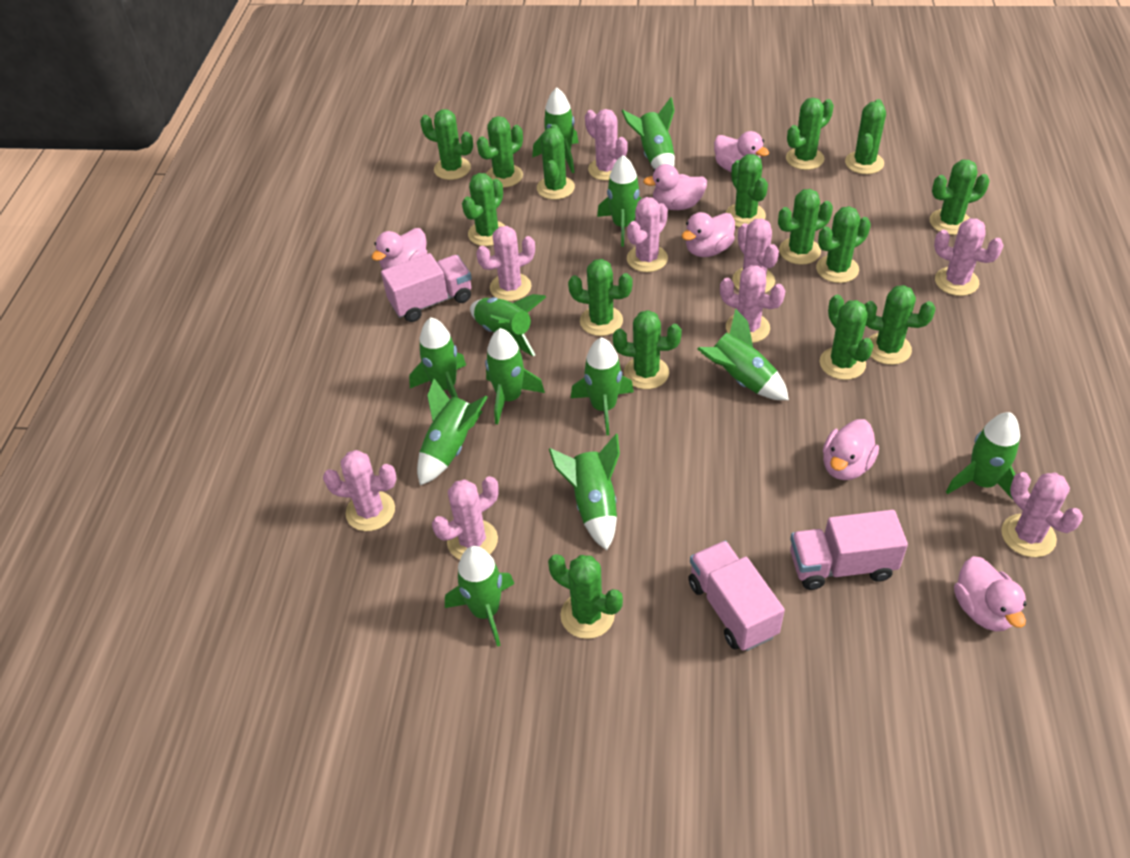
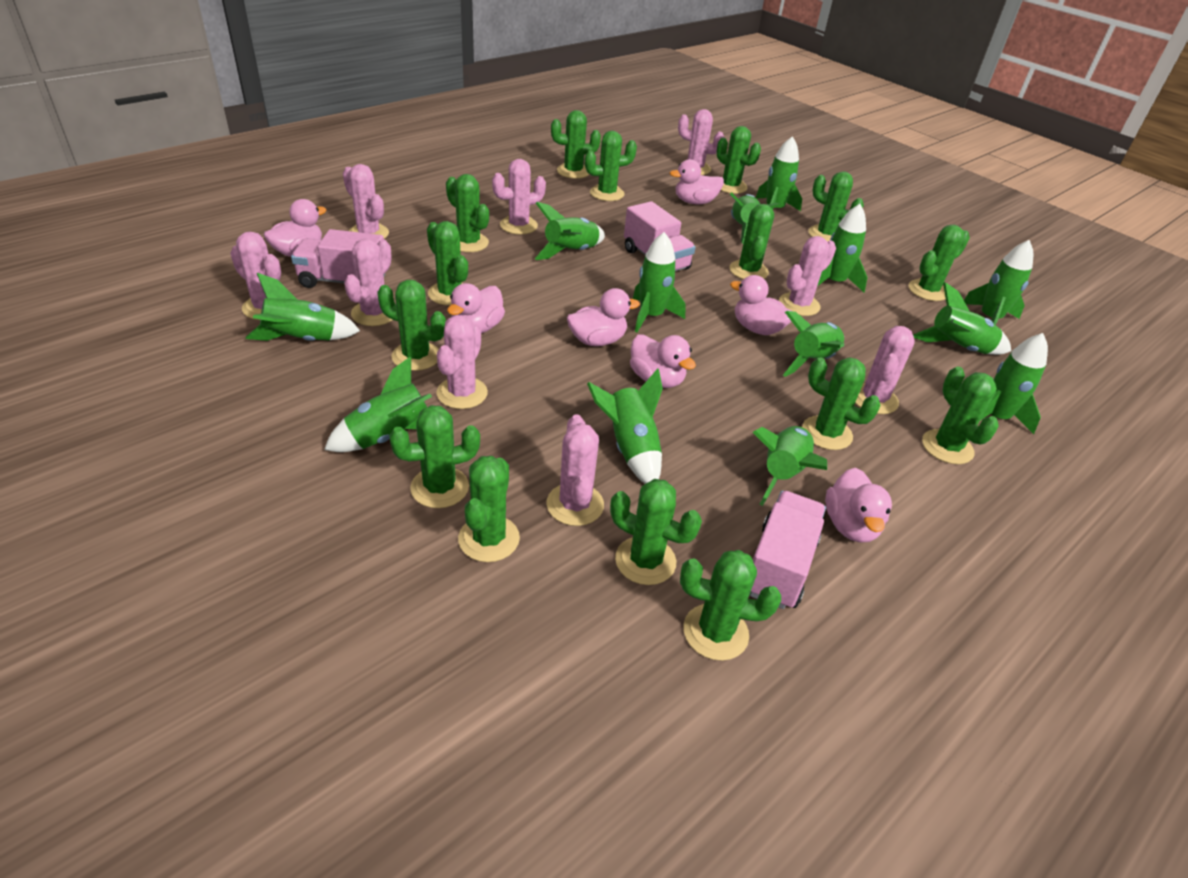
green rocket: 12 -> 13
pink duck: 6 -> 7

